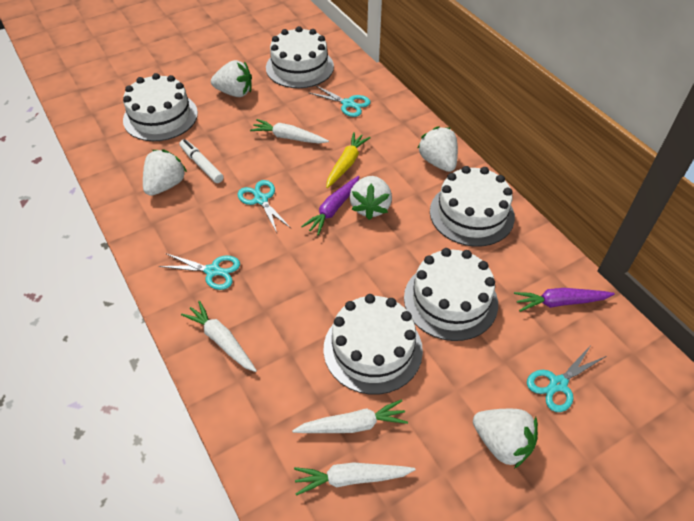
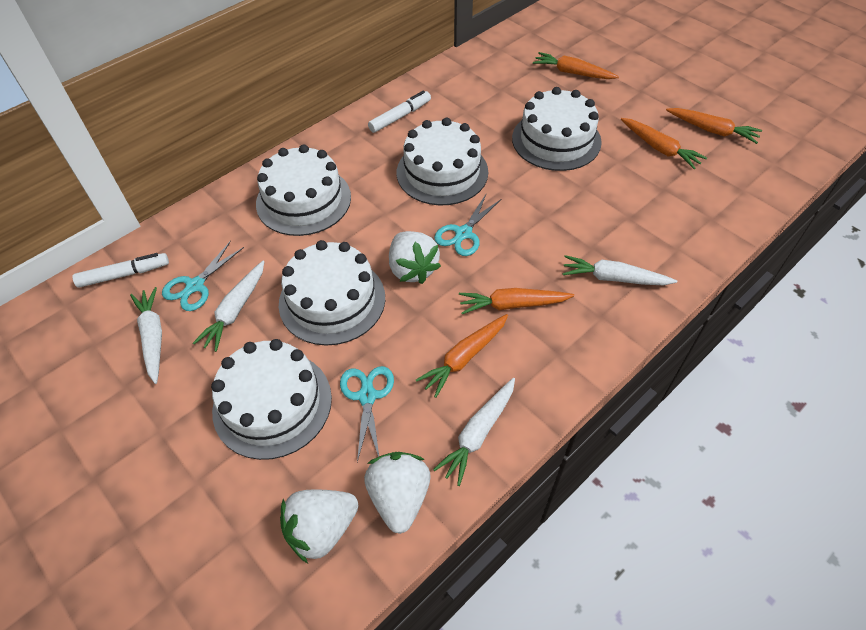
orange carrot: 0 -> 5
purple carrot: 2 -> 0
turquoise scissors: 4 -> 3
white marker: 1 -> 2
white strawberry: 5 -> 3
yellow carrot: 1 -> 0

